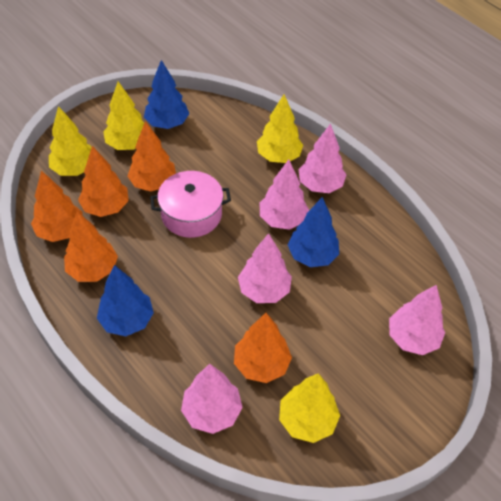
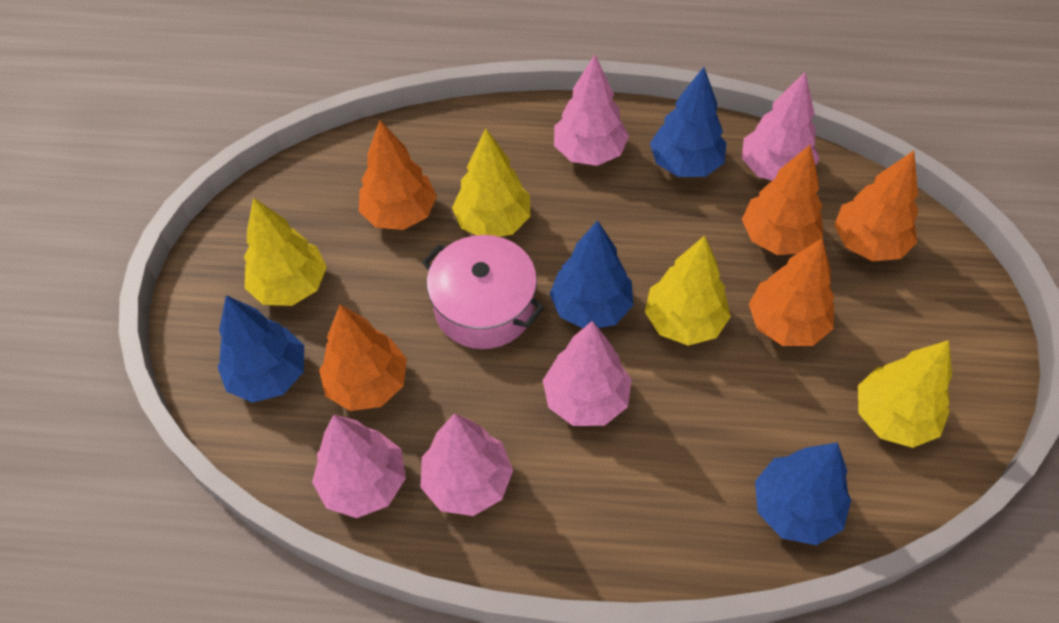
blue tree: 3 -> 4

